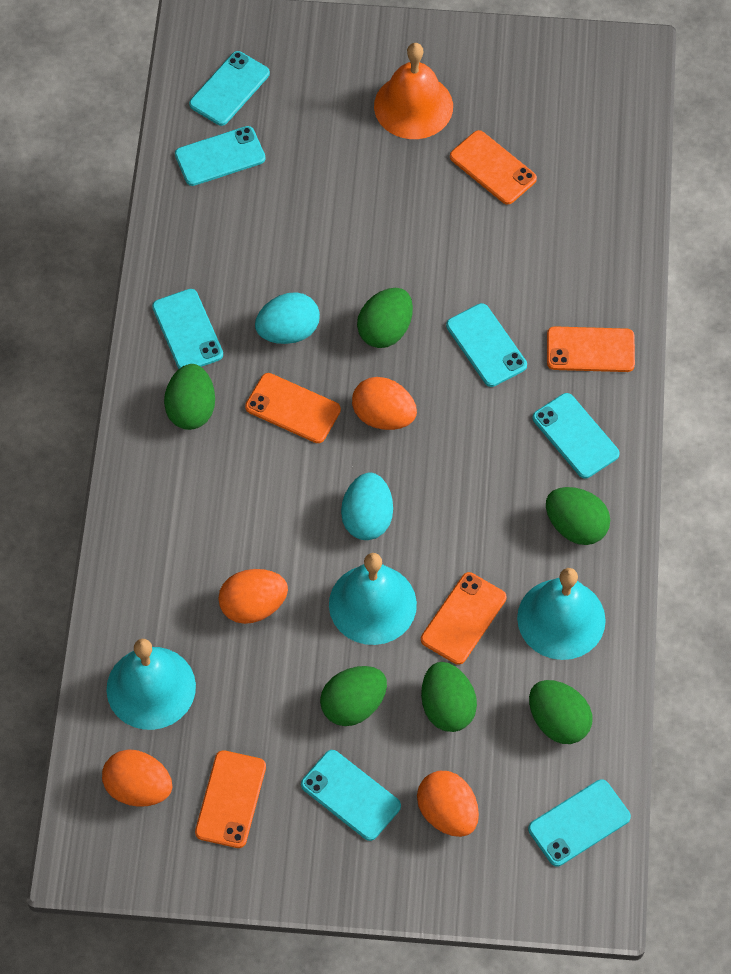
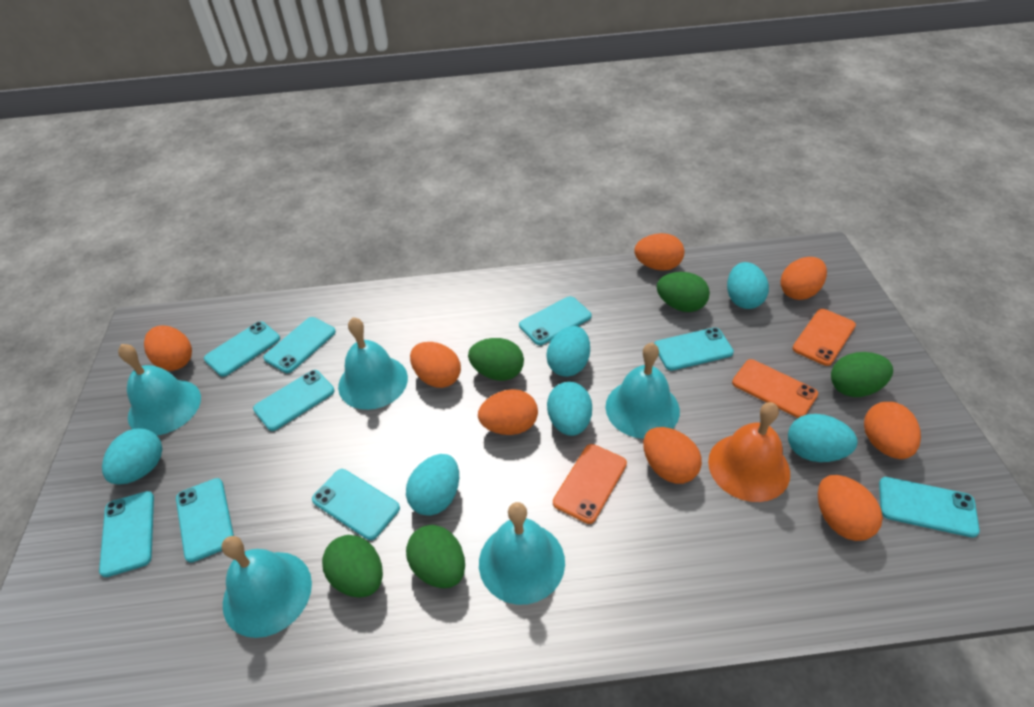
green egg: 6 -> 5
orange egg: 4 -> 8
orange phone: 5 -> 3
turquoise bell: 3 -> 5
turquoise egg: 2 -> 6
turquoise phone: 7 -> 9

